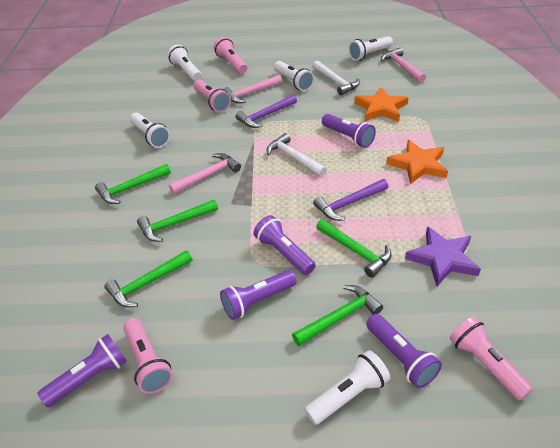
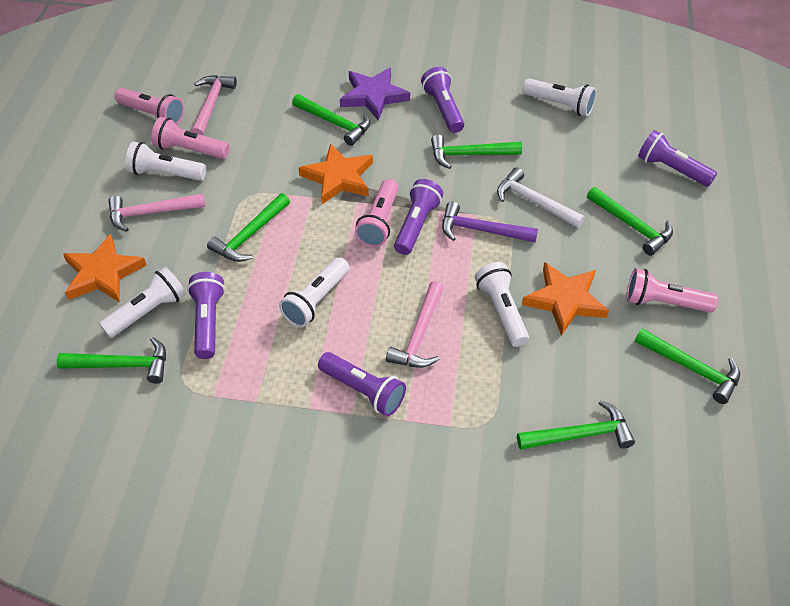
green hammer: 5 -> 7
orange star: 2 -> 3
purple hammer: 2 -> 1
white hammer: 2 -> 1

